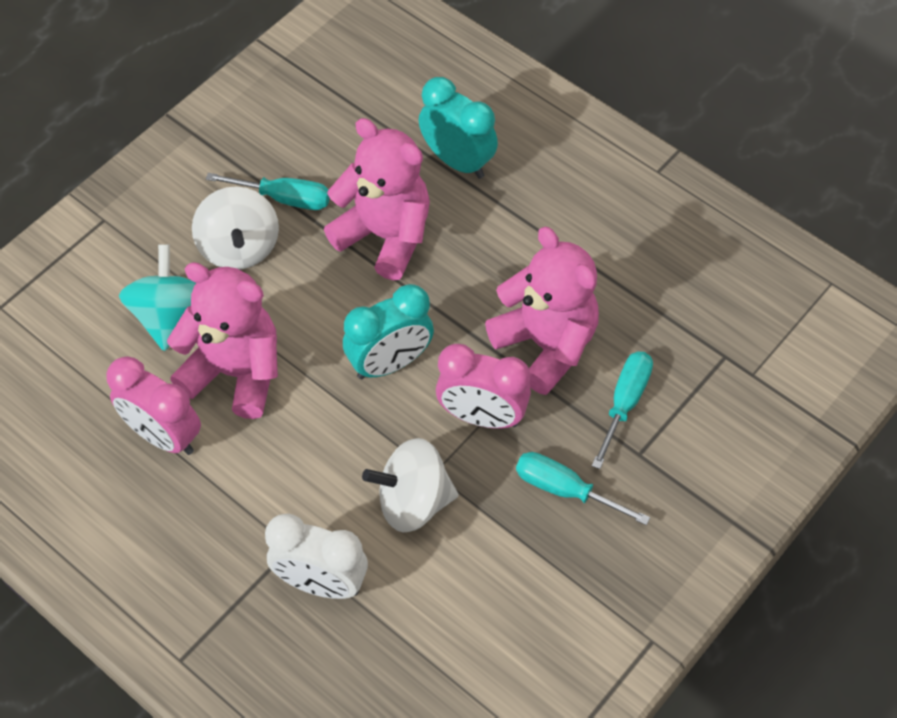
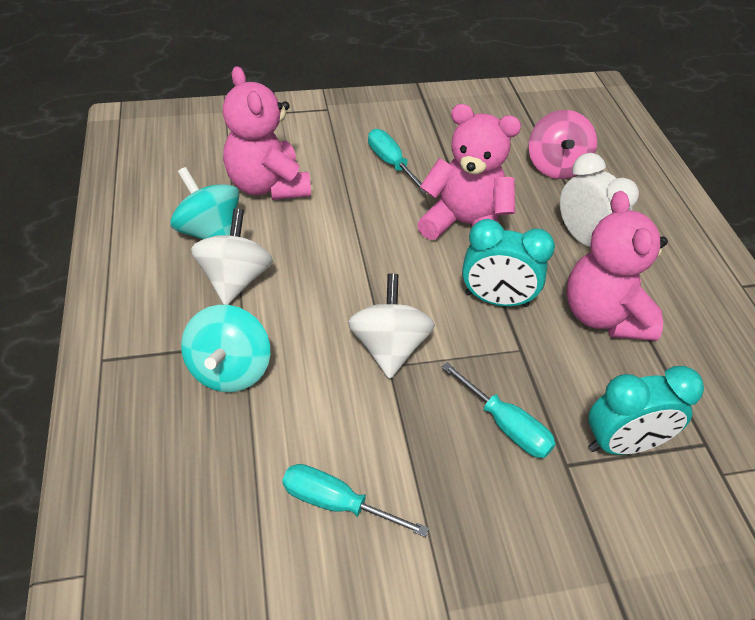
pink clock: 2 -> 0
pink spinning top: 0 -> 1
turquoise spinning top: 1 -> 2

